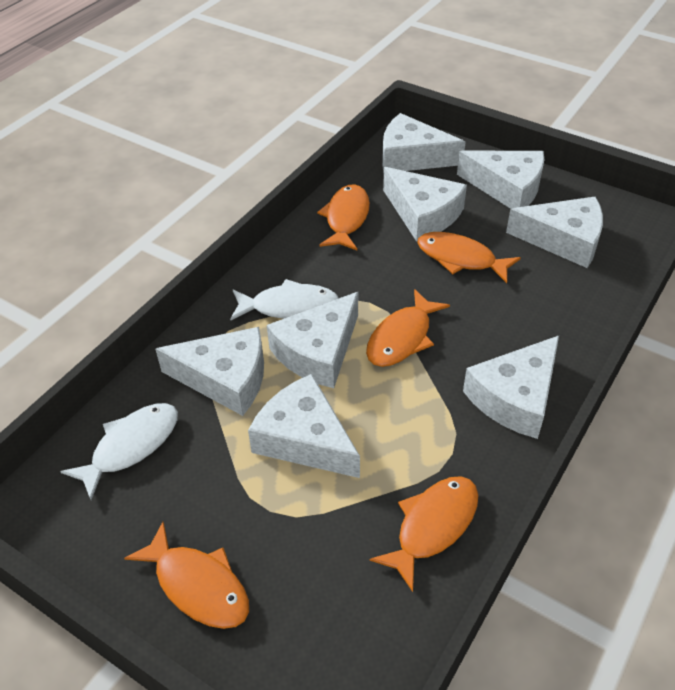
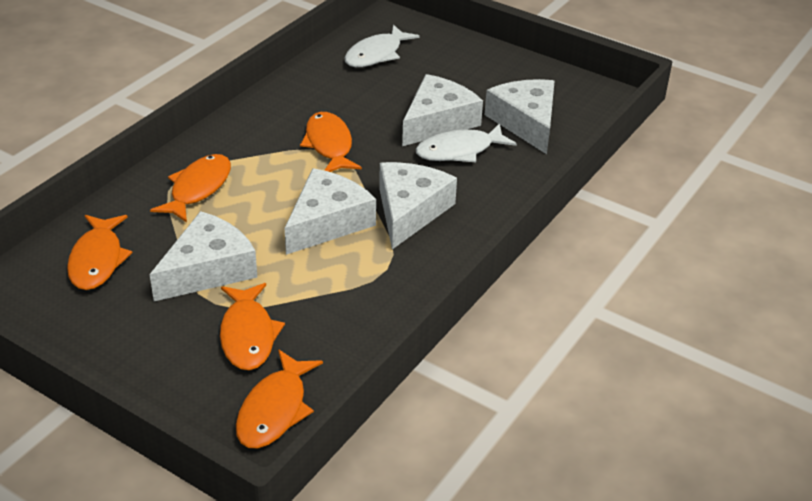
white cheese: 8 -> 5

